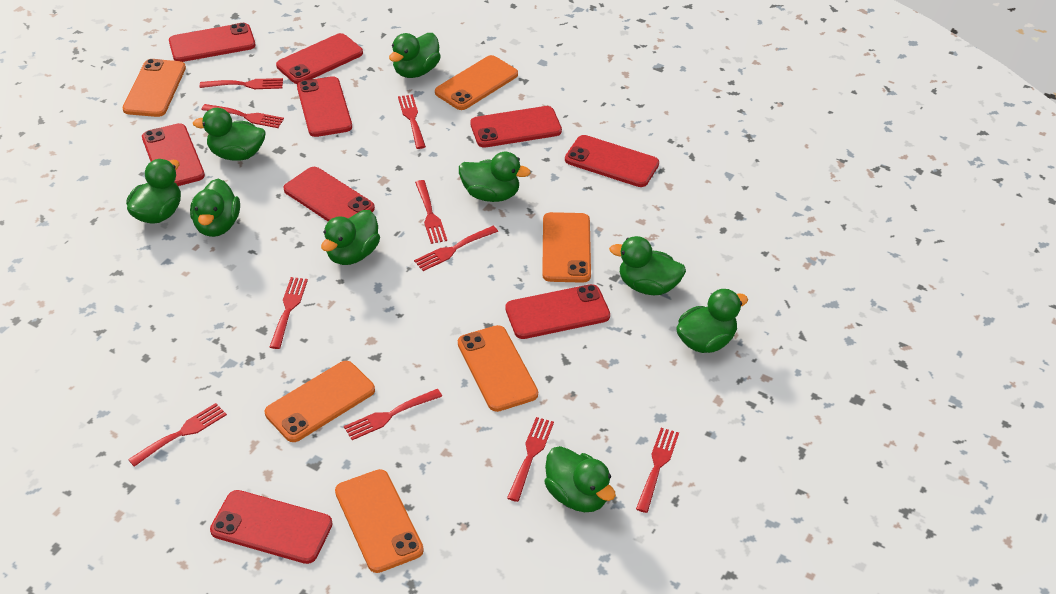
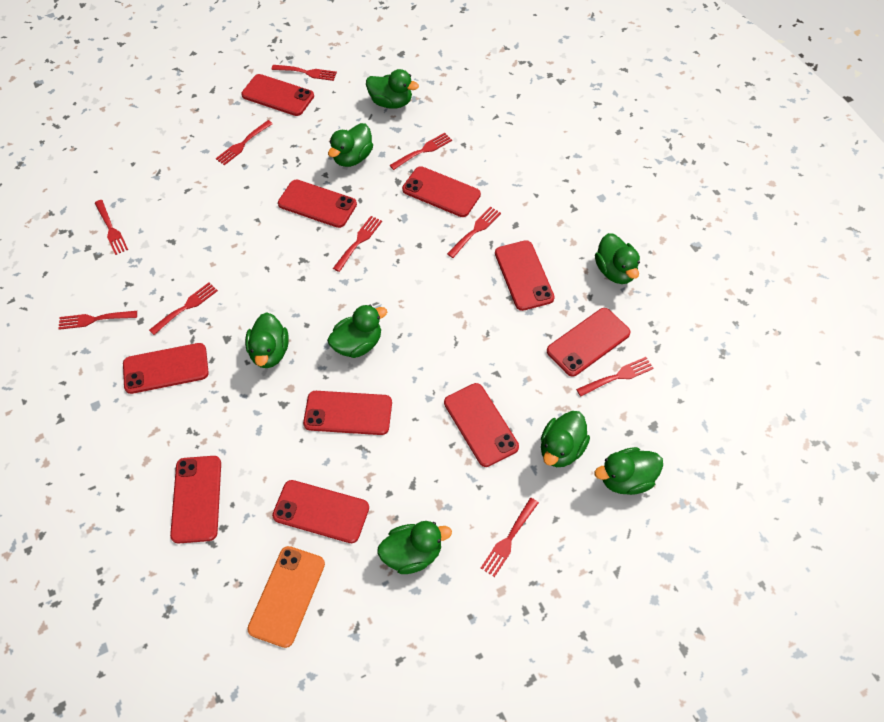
green duck: 9 -> 8
orange phone: 6 -> 1
red phone: 9 -> 10

